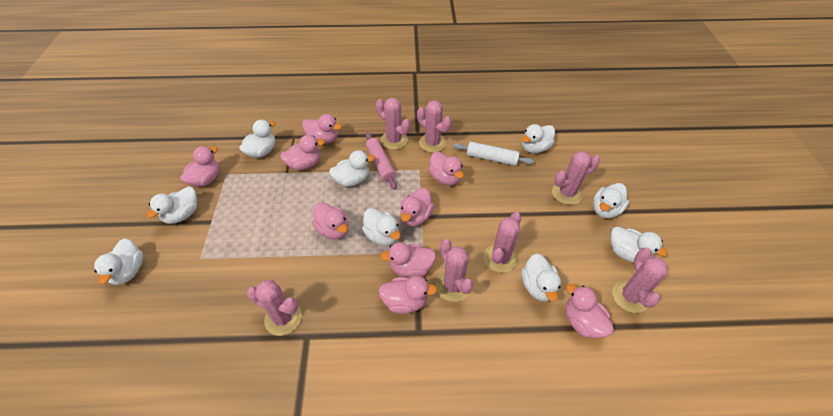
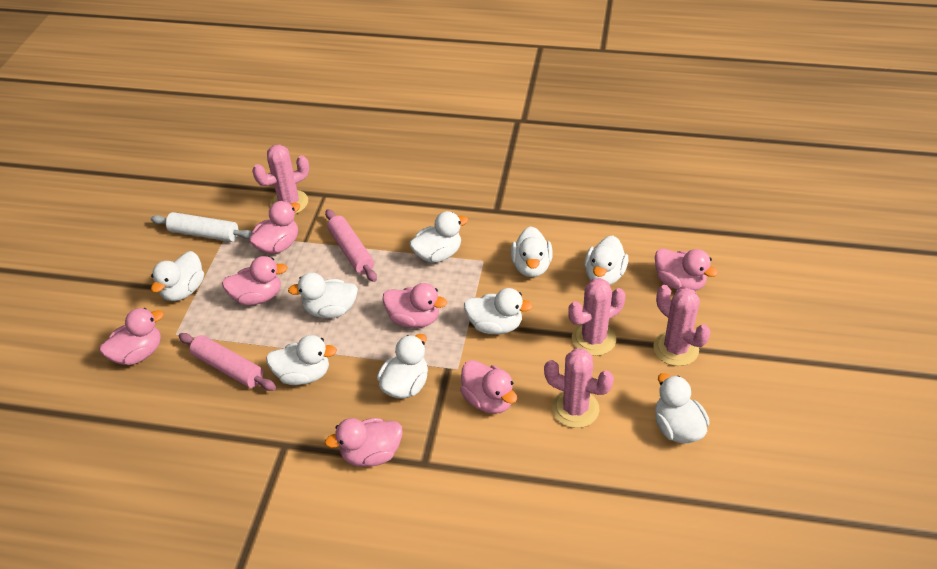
pink cactus: 7 -> 4
pink duck: 9 -> 7
pink rolling pin: 1 -> 2

